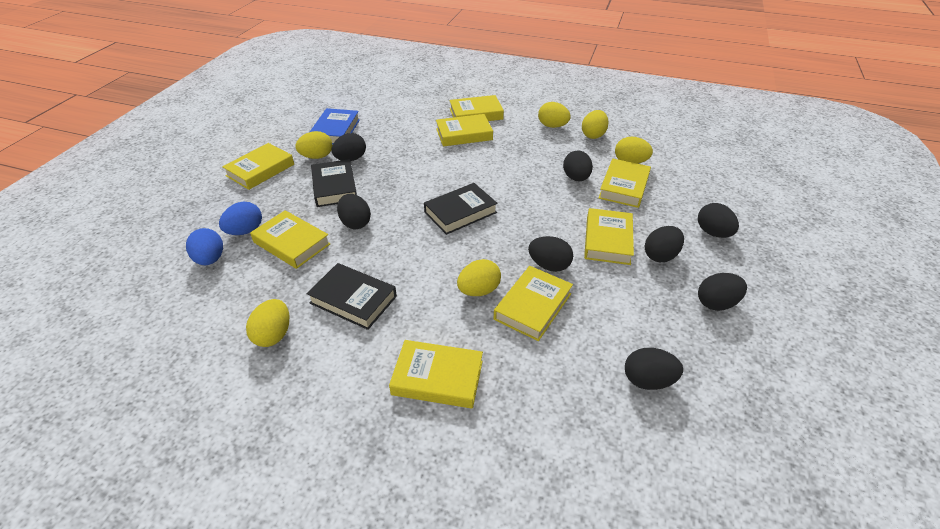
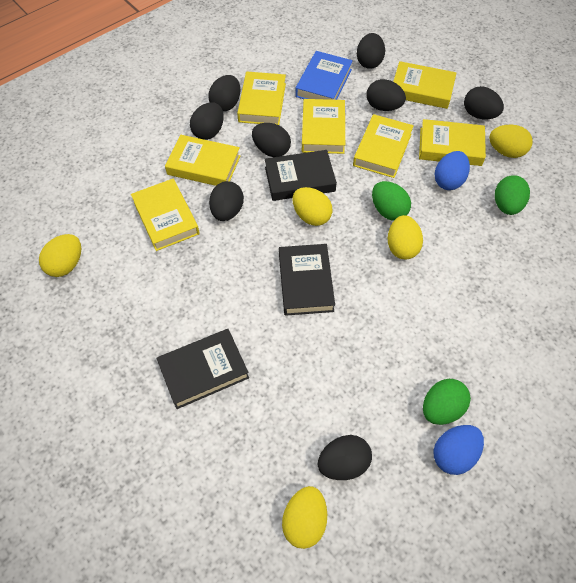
green egg: 0 -> 3
yellow book: 8 -> 7
yellow egg: 6 -> 5

